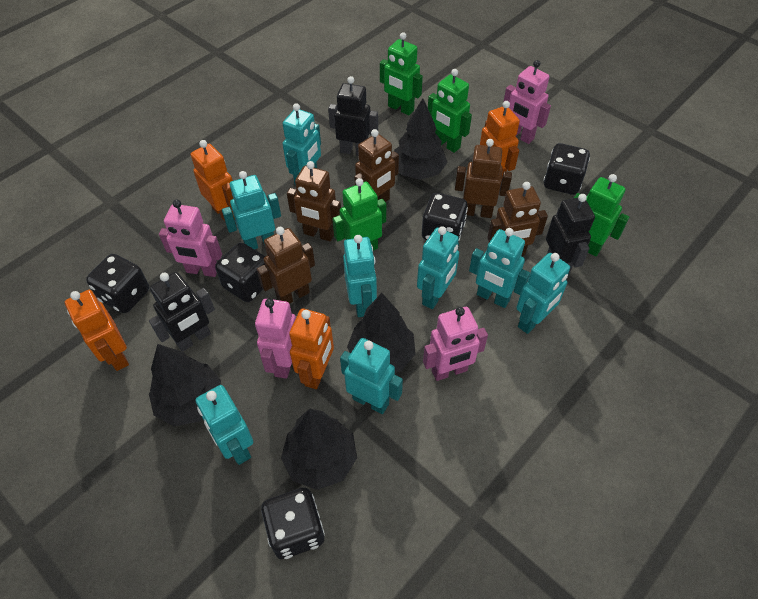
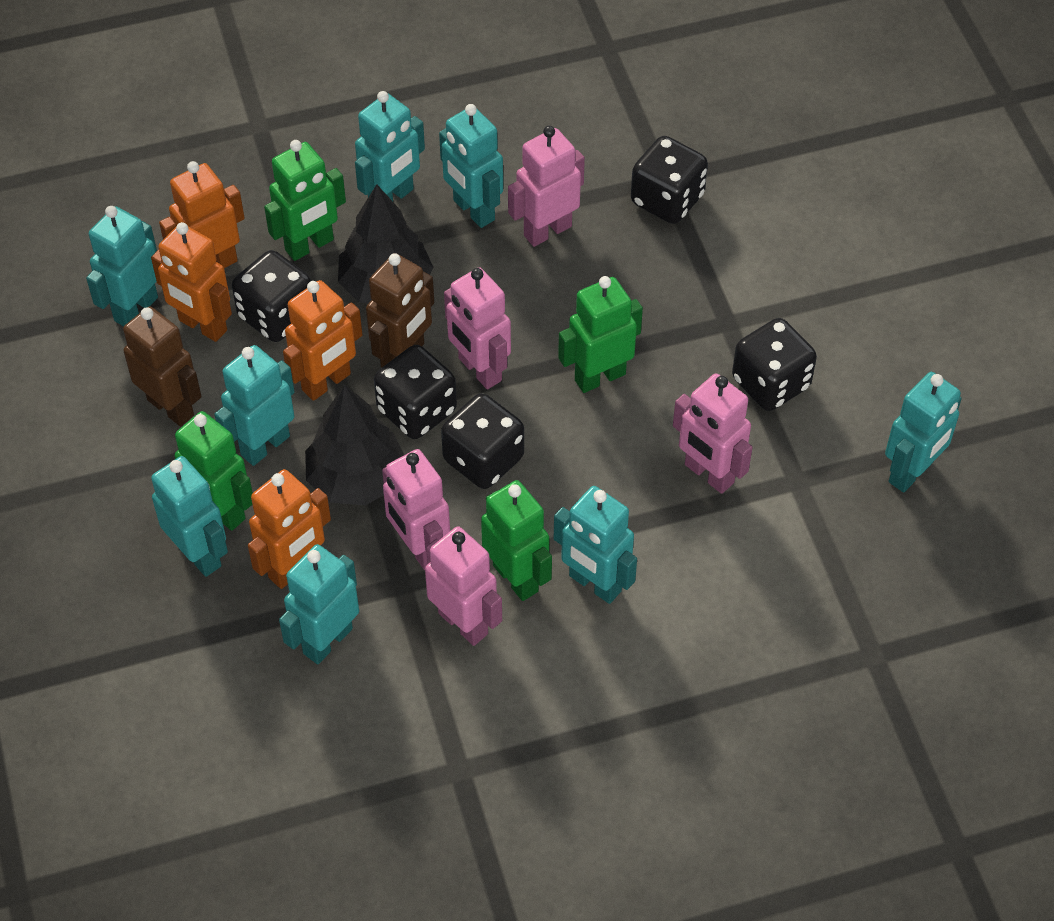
black robot: 3 -> 0
black tree: 4 -> 2
brown robot: 5 -> 2
pink robot: 4 -> 5

